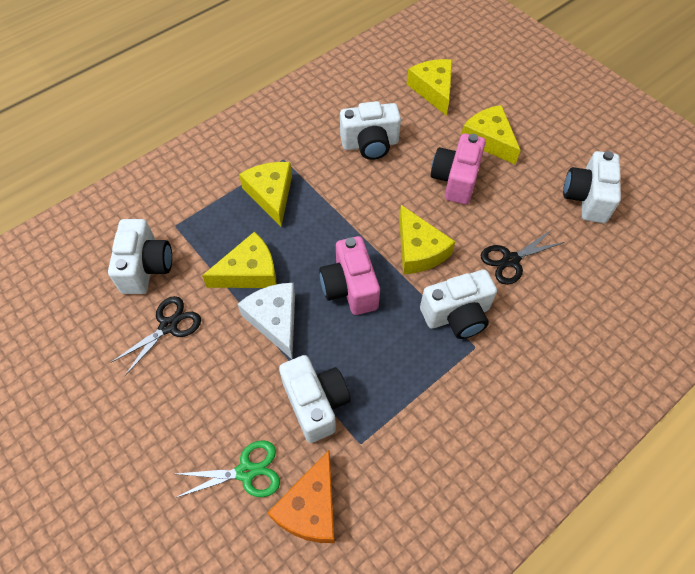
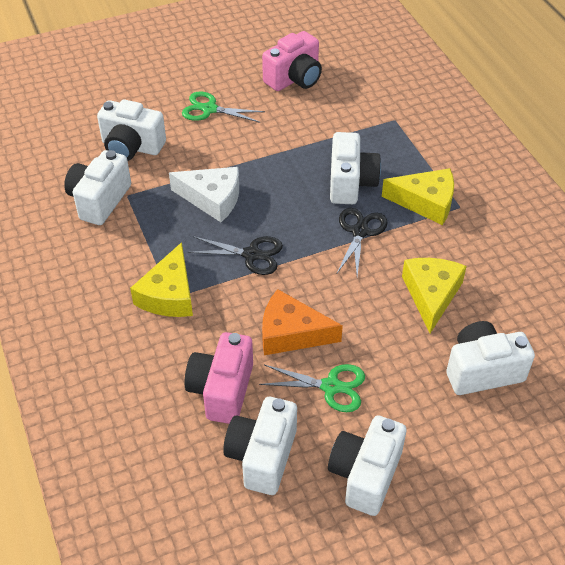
green scissors: 1 -> 2
white camera: 5 -> 6
yellow cheese: 5 -> 3

